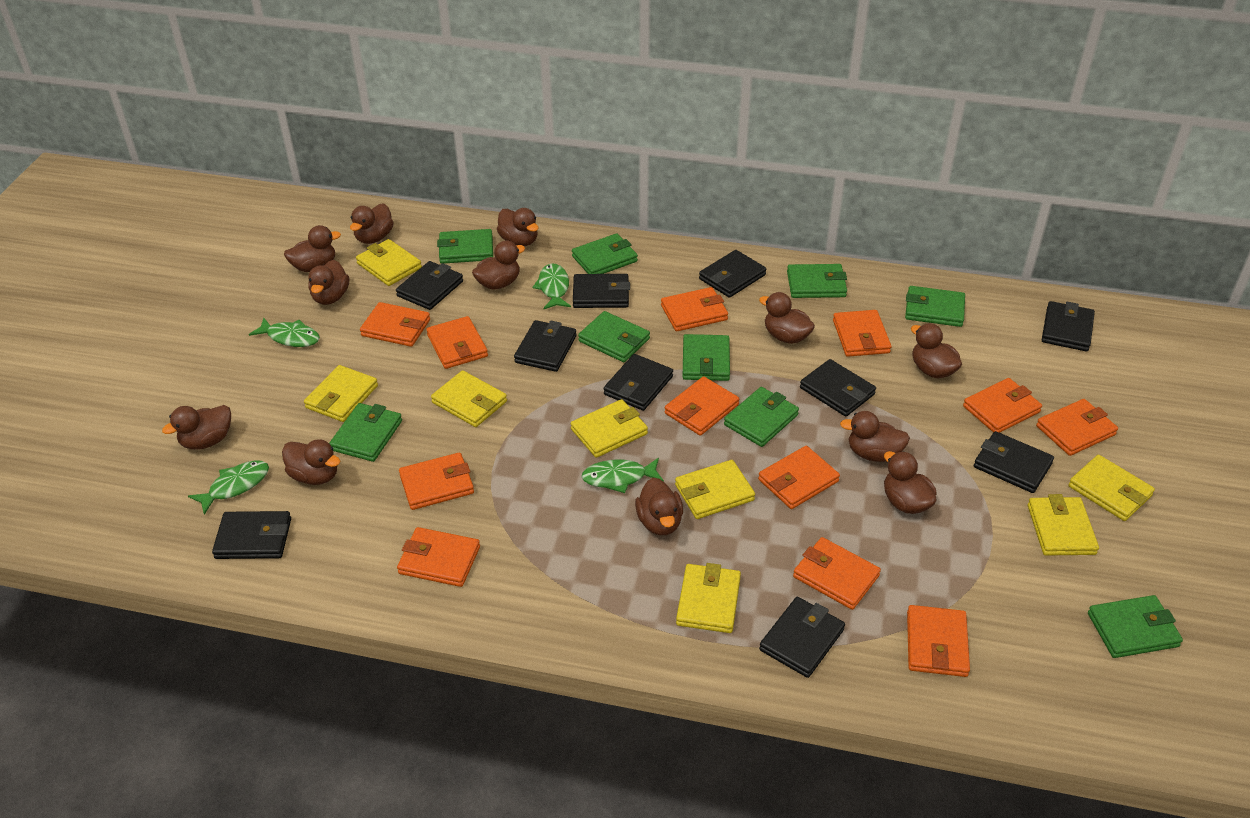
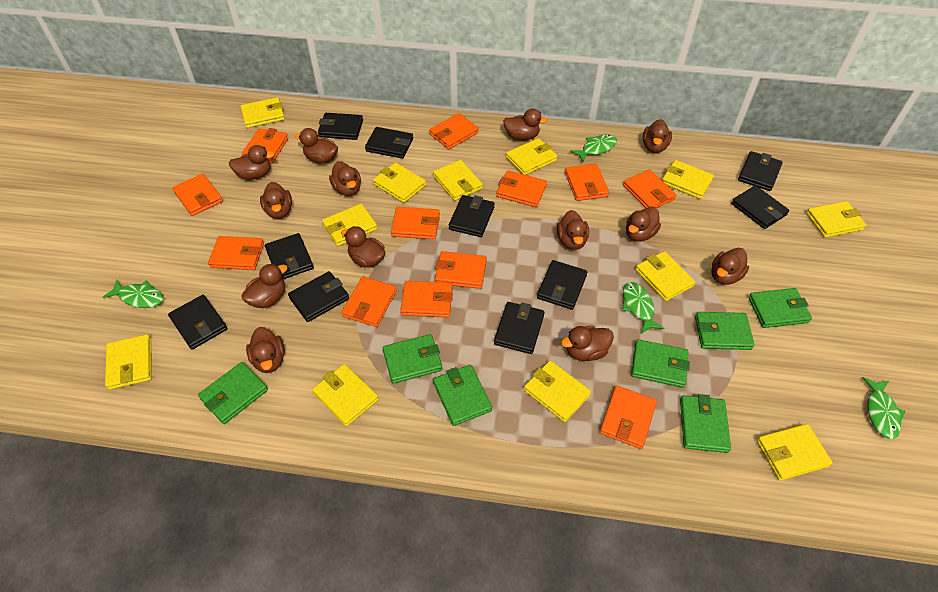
brown duck: 12 -> 13
green wallet: 9 -> 7
yellow wallet: 8 -> 12

